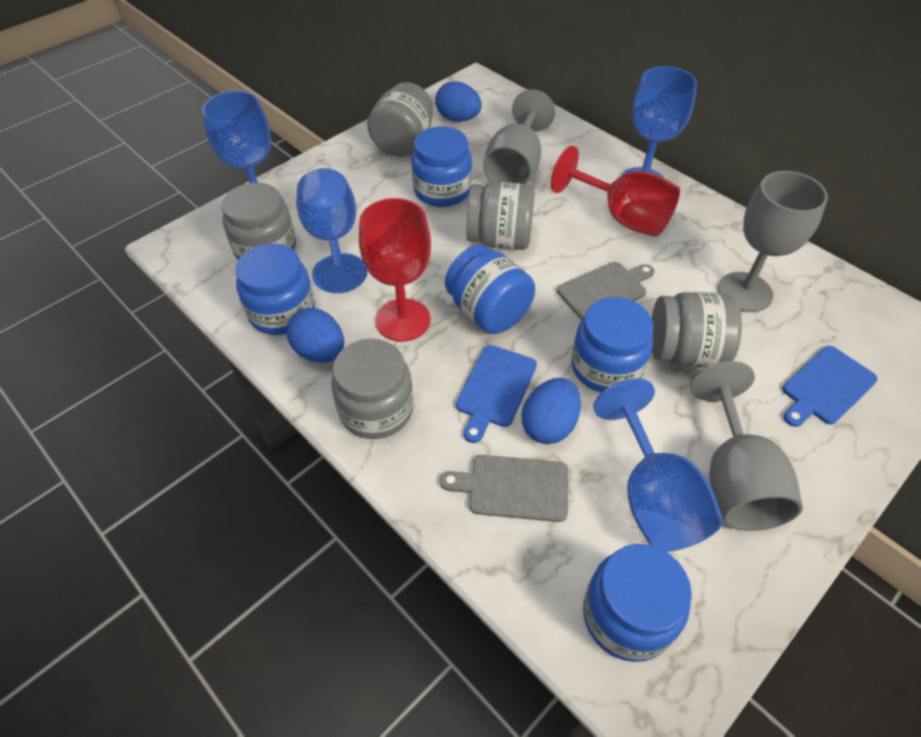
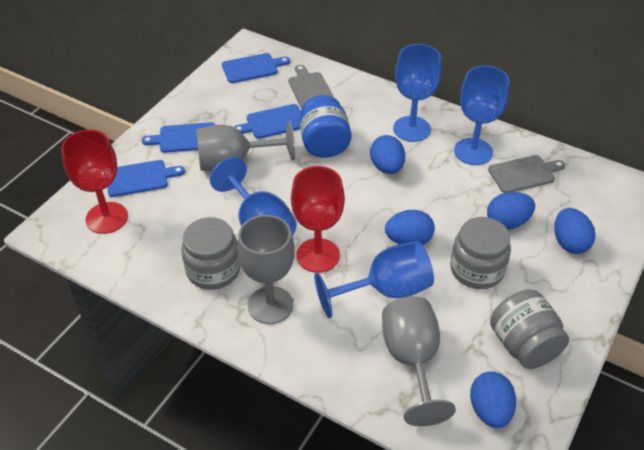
blue cutting board: 2 -> 4
blue egg: 3 -> 5
blue jar: 5 -> 1
grey jar: 5 -> 3

